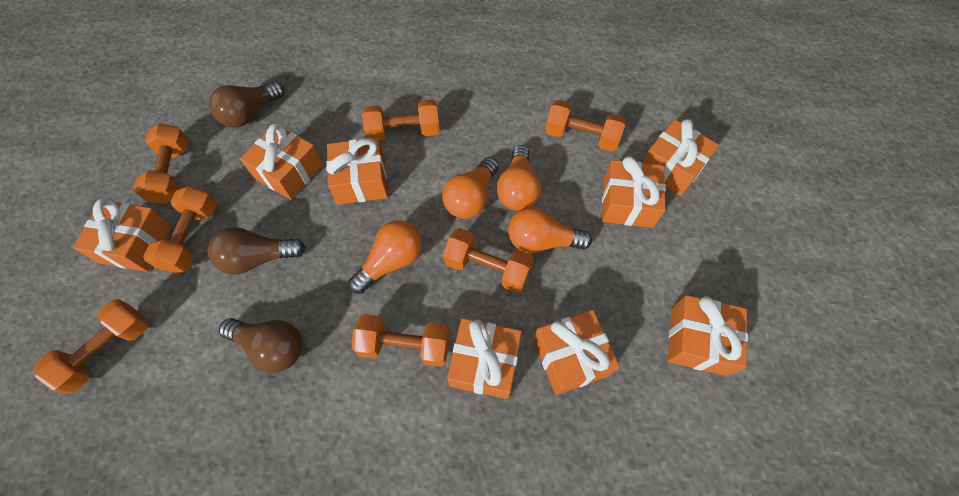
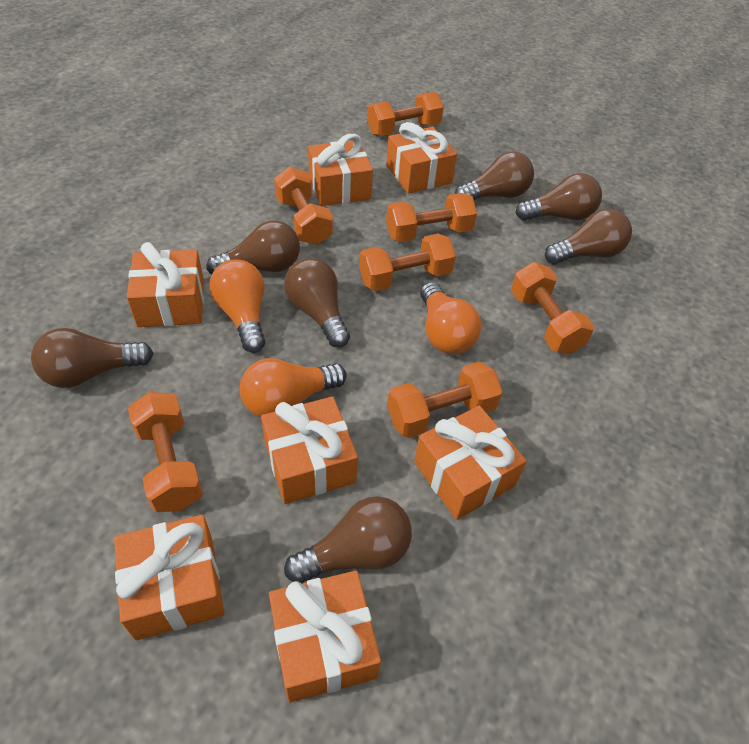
brown light bulb: 3 -> 7
orange gift: 8 -> 7
orange light bulb: 4 -> 3

